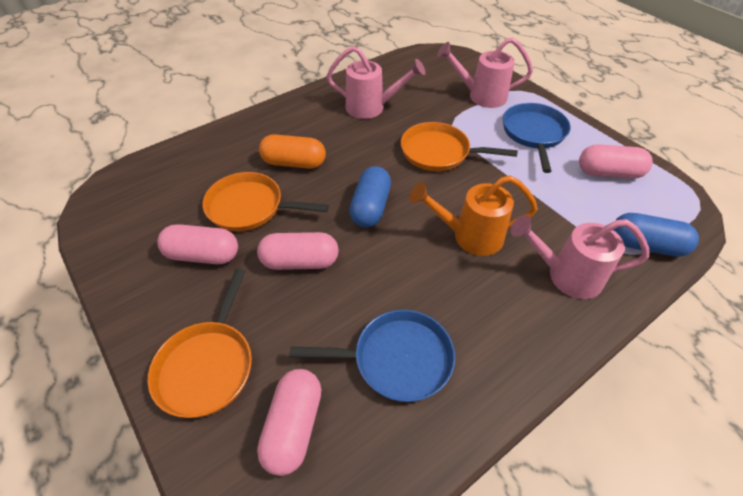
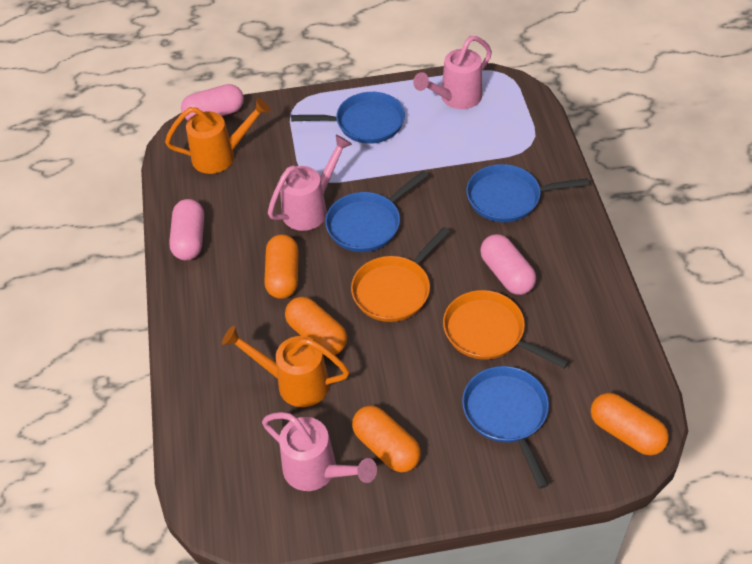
blue capsule: 2 -> 0
blue pan: 2 -> 4
orange capsule: 1 -> 4
orange pan: 3 -> 2
orange watering can: 1 -> 2
pink capsule: 4 -> 3

